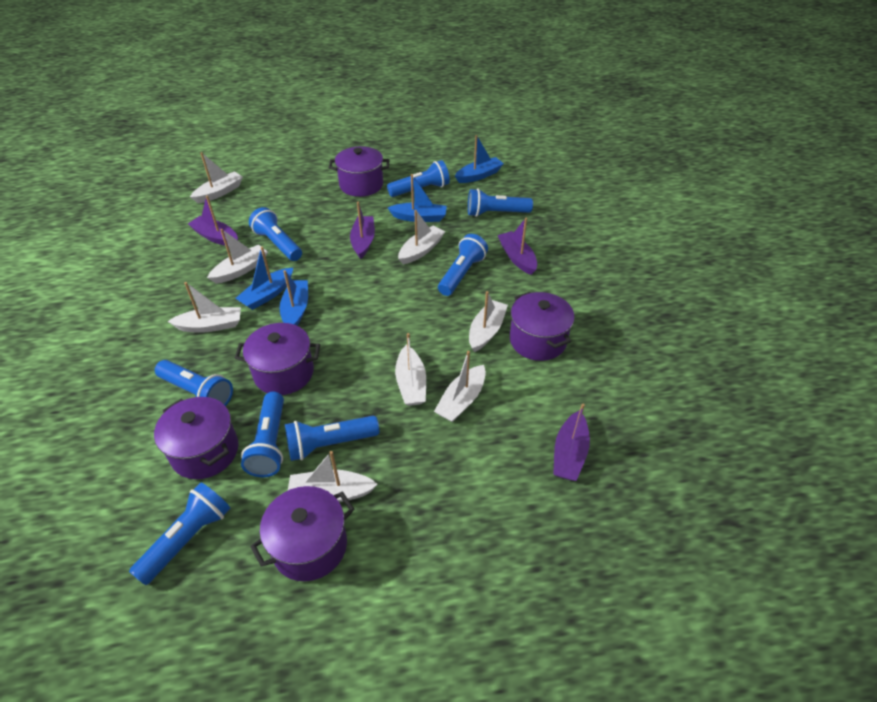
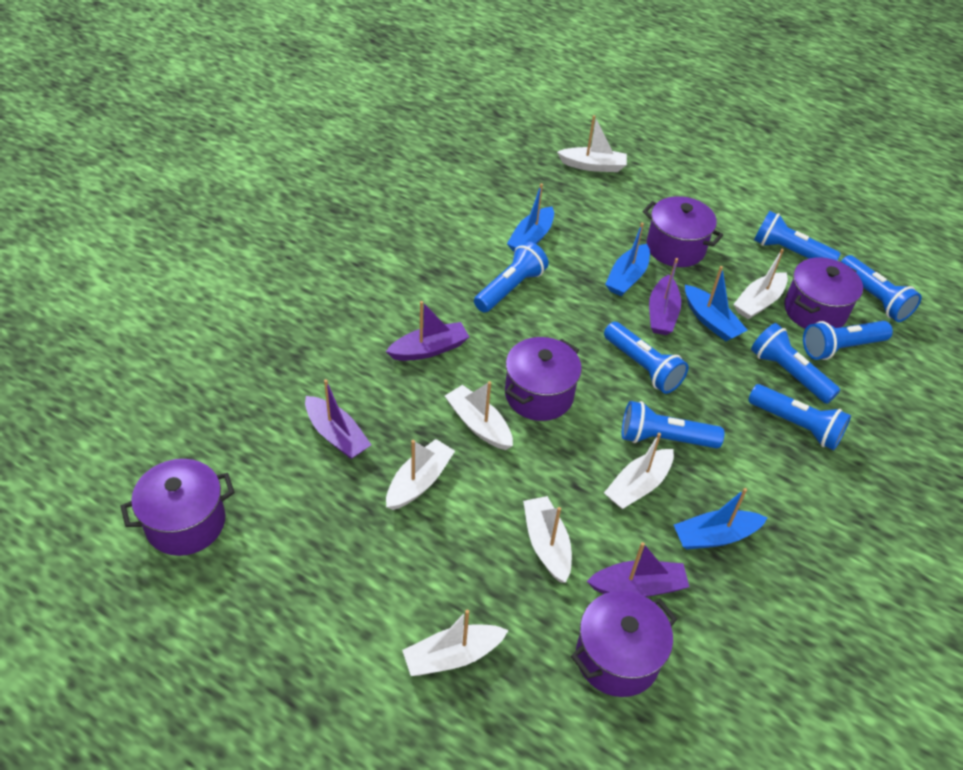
white boat: 8 -> 7

